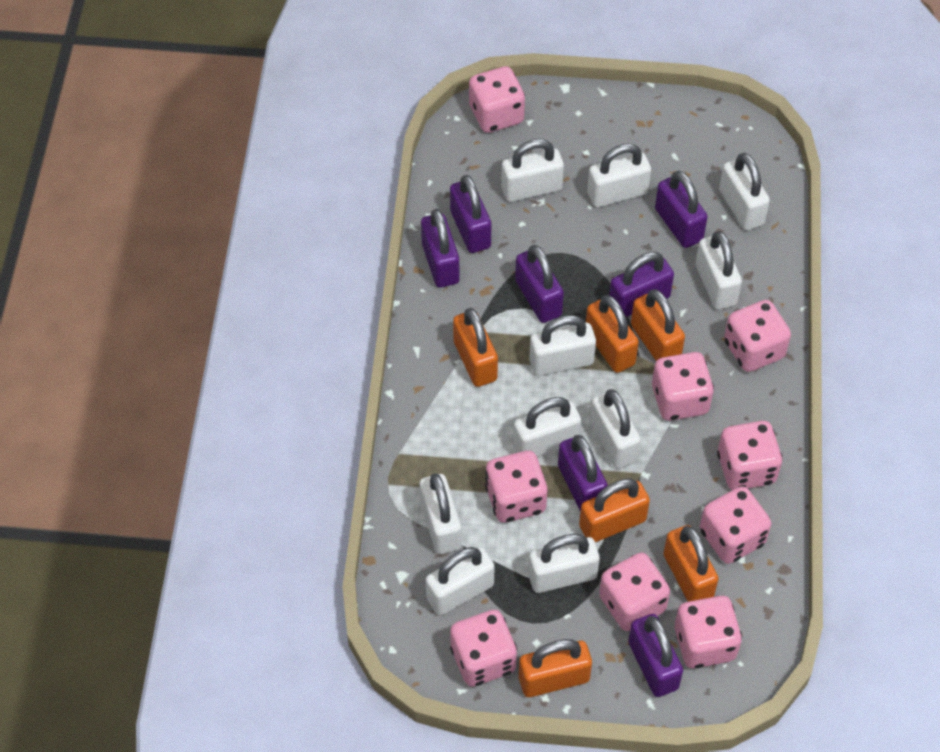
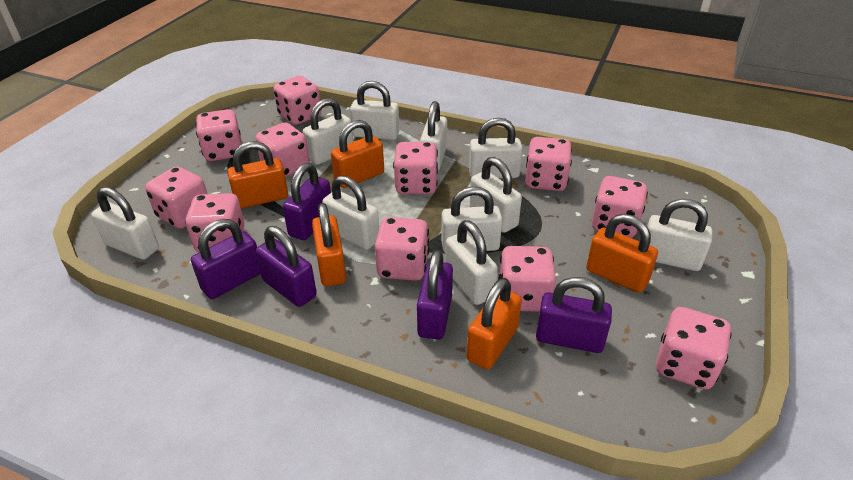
orange padlock: 6 -> 5
pink dice: 9 -> 11
purple padlock: 7 -> 5

